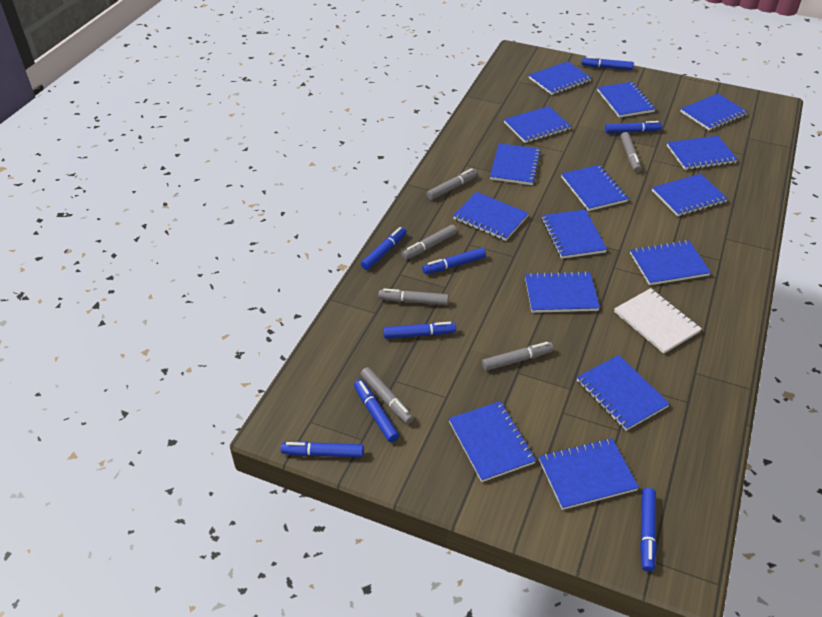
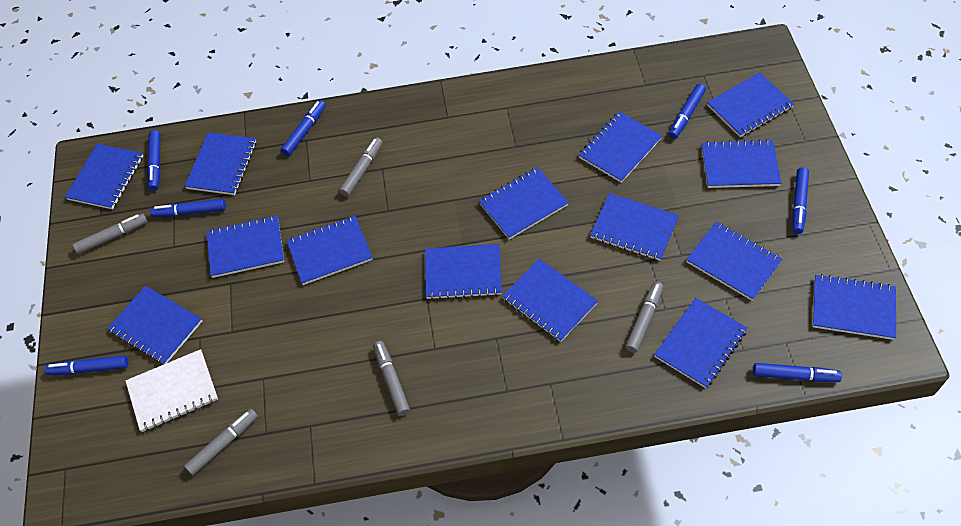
blue marker: 8 -> 7
grey marker: 6 -> 5

